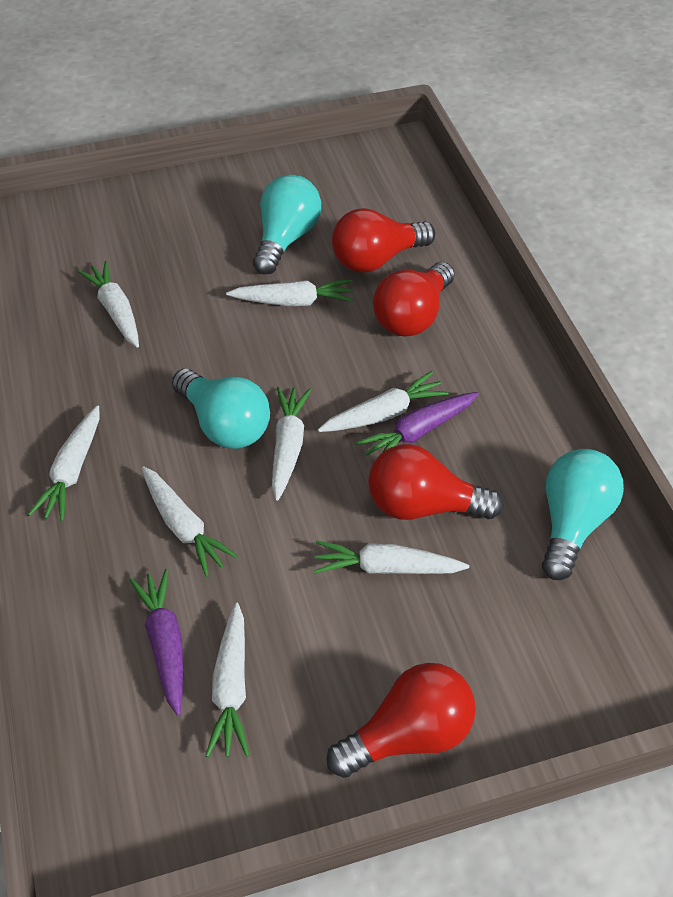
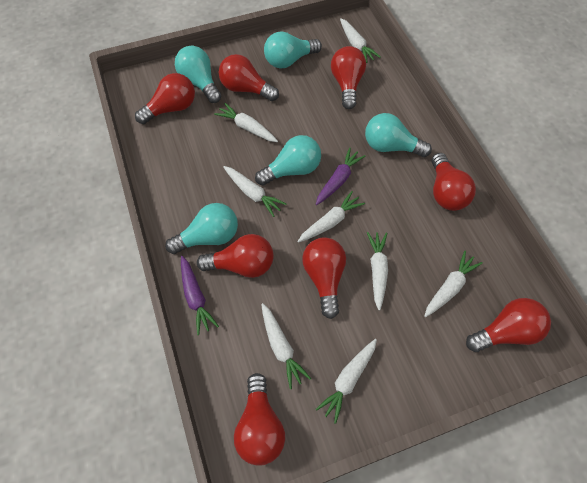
red light bulb: 4 -> 8
turquoise light bulb: 3 -> 5

